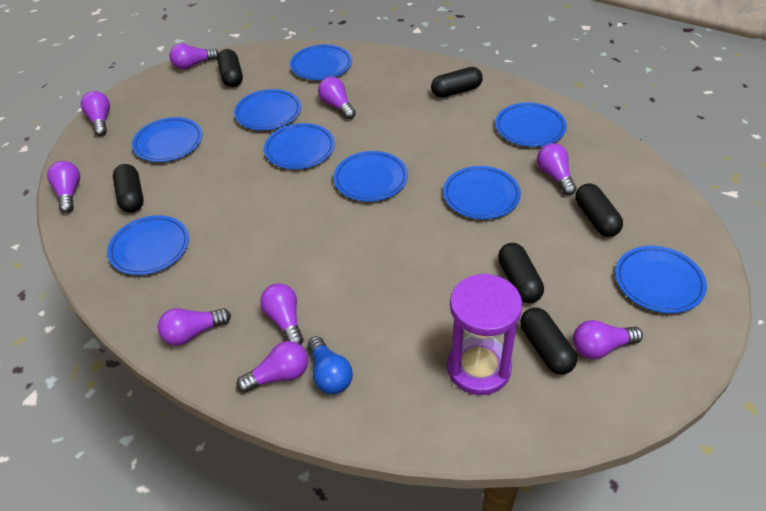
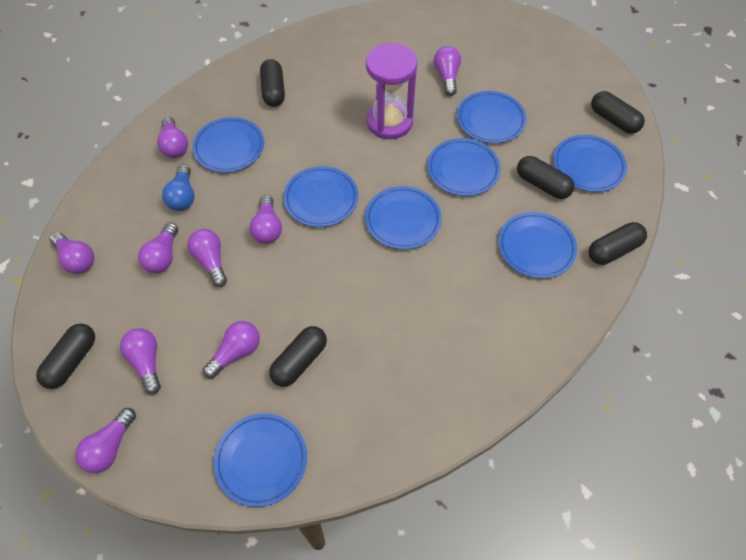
blue plate: 9 -> 8

